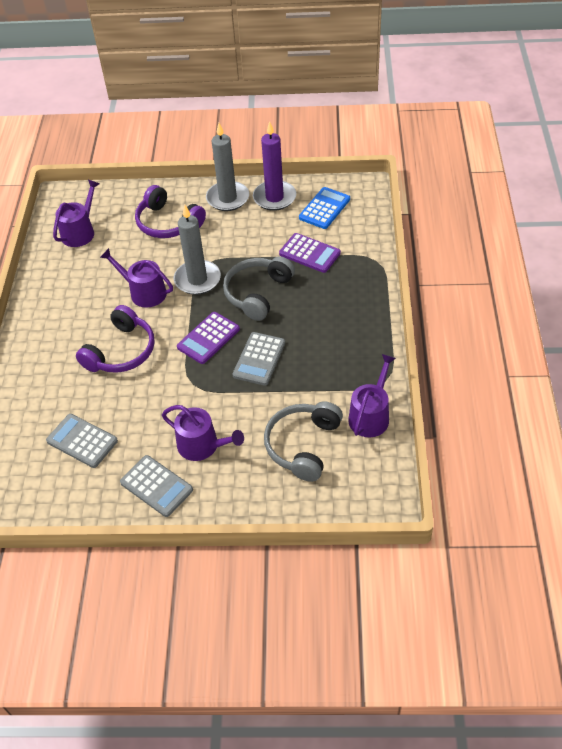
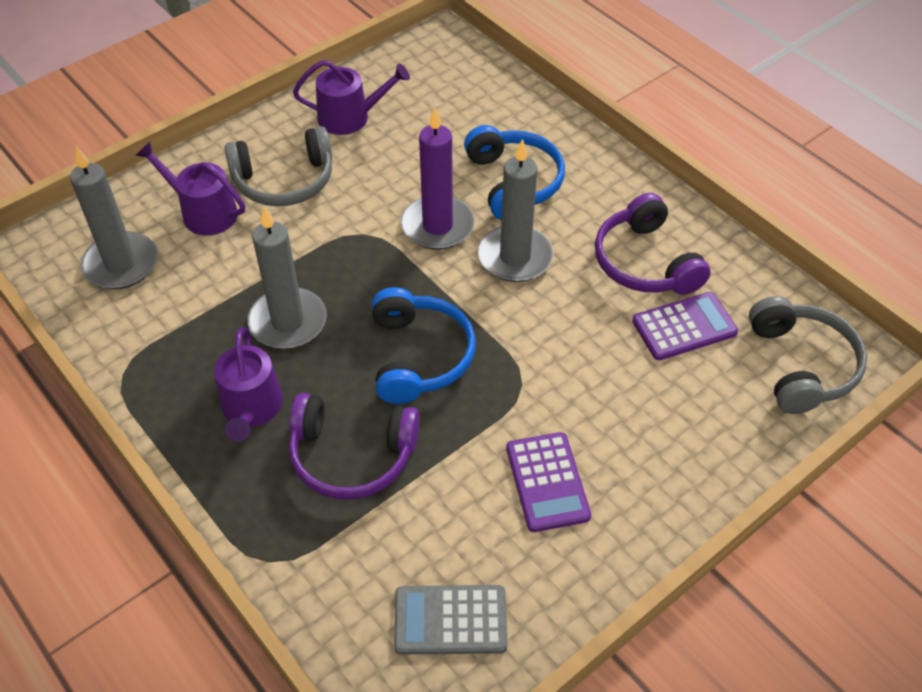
blue calculator: 1 -> 0
blue headphones: 0 -> 2
grey calculator: 3 -> 1
grey candle: 2 -> 3
purple watering can: 4 -> 3

